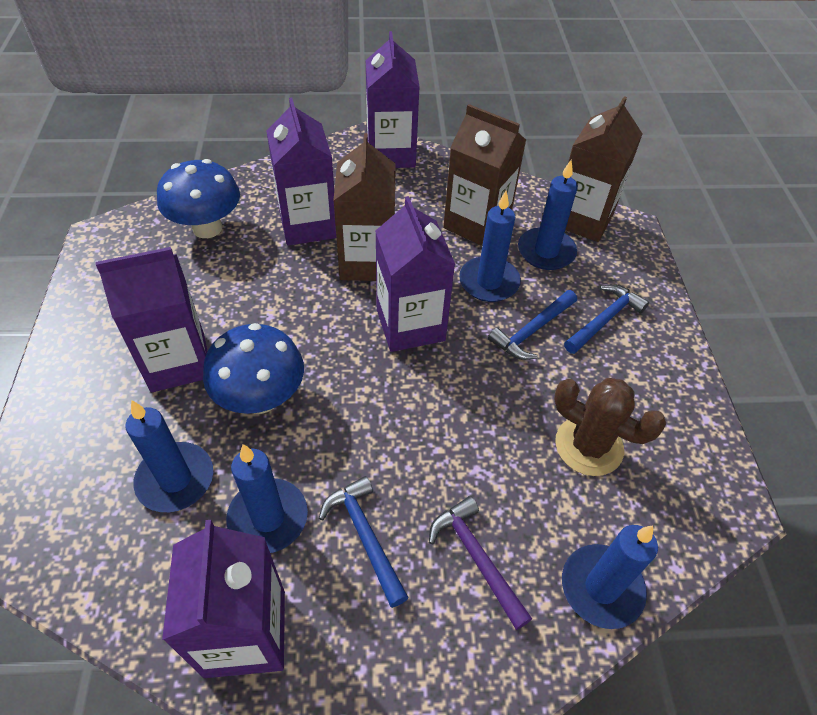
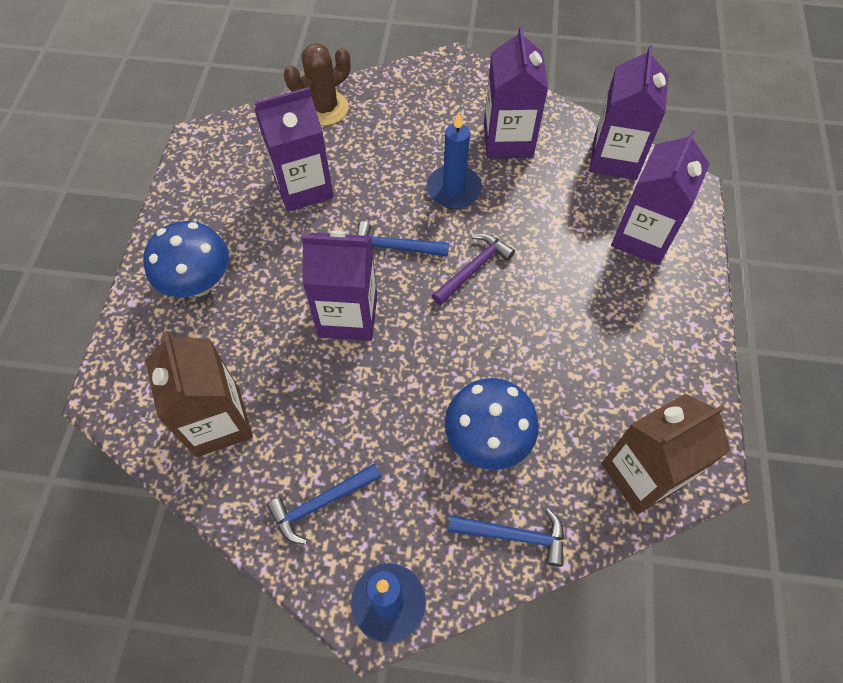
blue candle: 5 -> 2
brown carton: 3 -> 2

